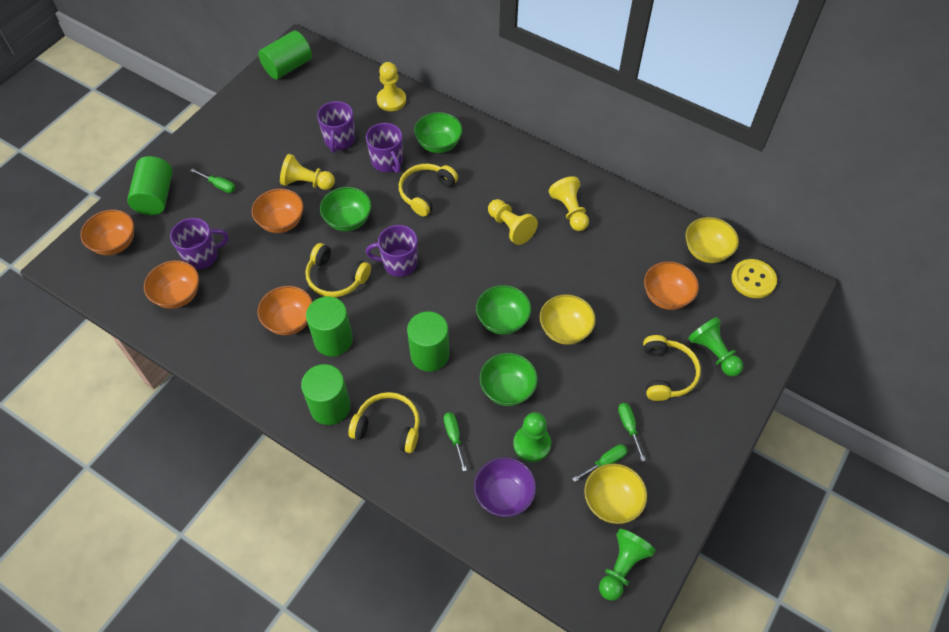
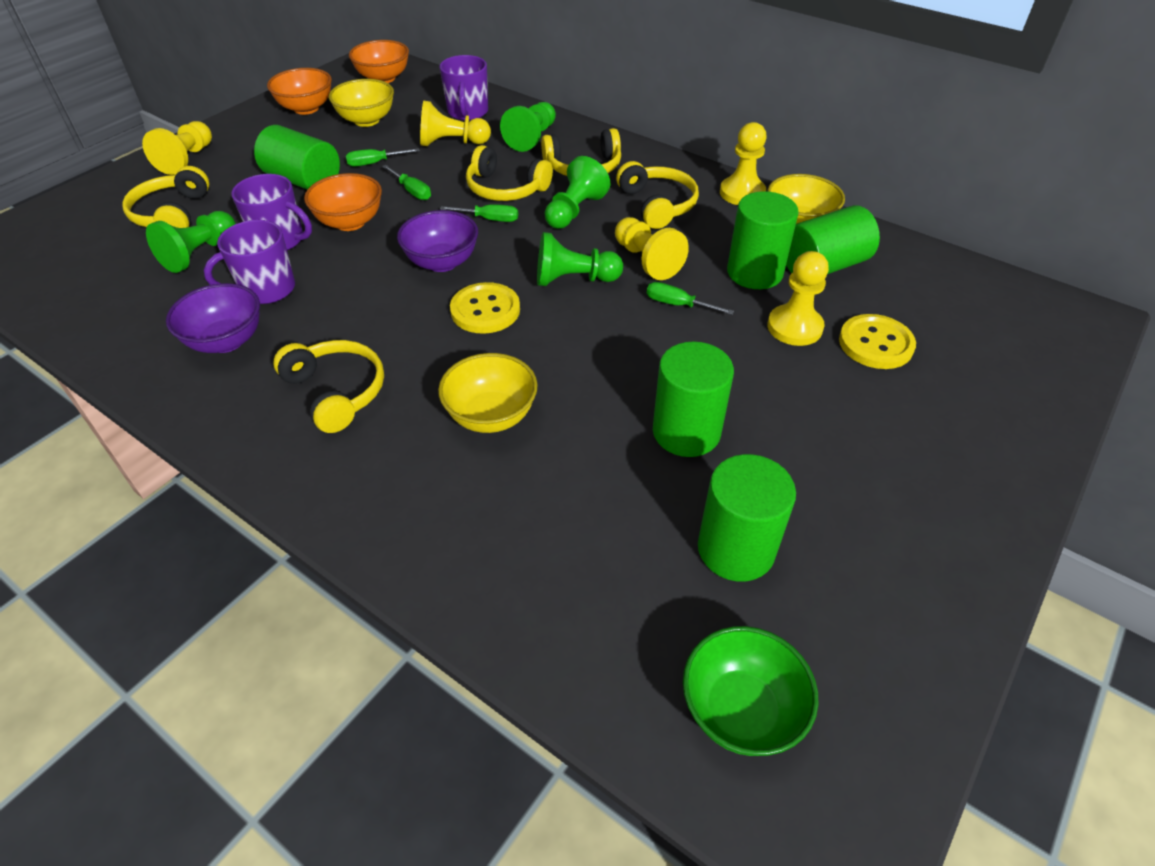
green bowl: 4 -> 1
green pawn: 3 -> 4
orange bowl: 5 -> 3
purple bowl: 1 -> 2
purple mug: 4 -> 3
yellow button: 1 -> 2
yellow headphones: 4 -> 5
yellow pawn: 4 -> 5

